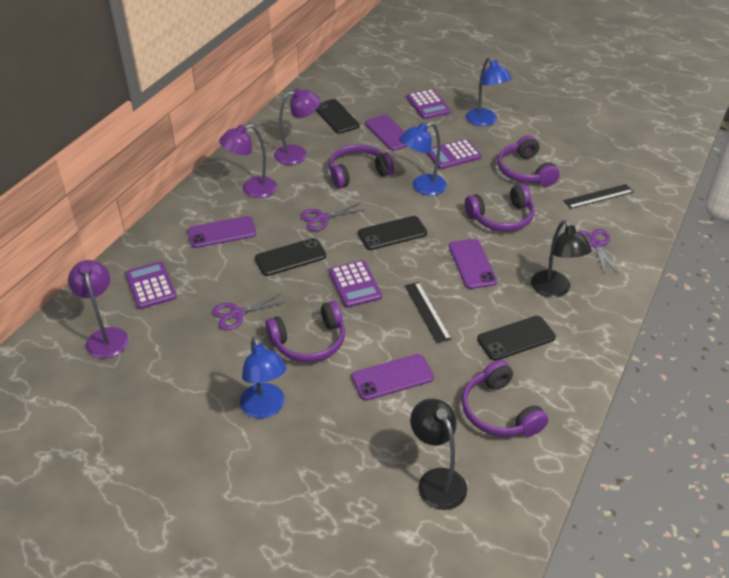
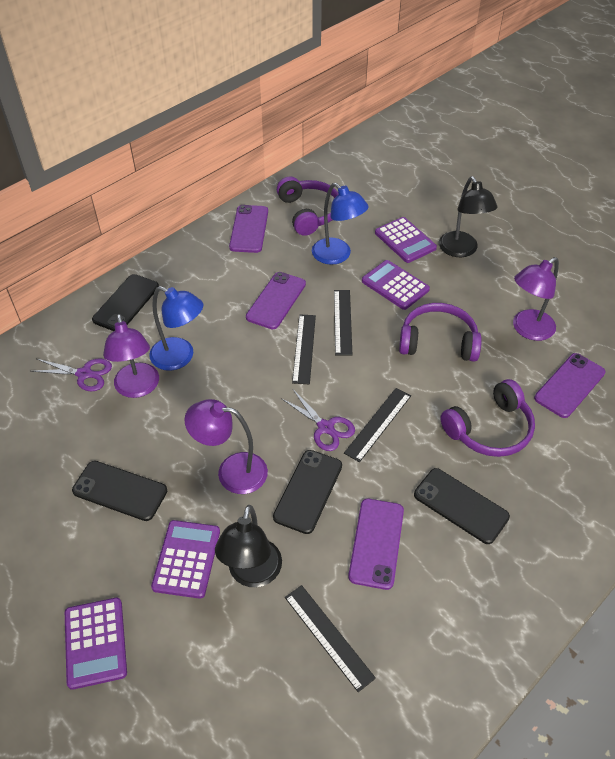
black ruler: 2 -> 4
blue lamp: 3 -> 2
purple headphones: 5 -> 3
purple scissors: 3 -> 2

